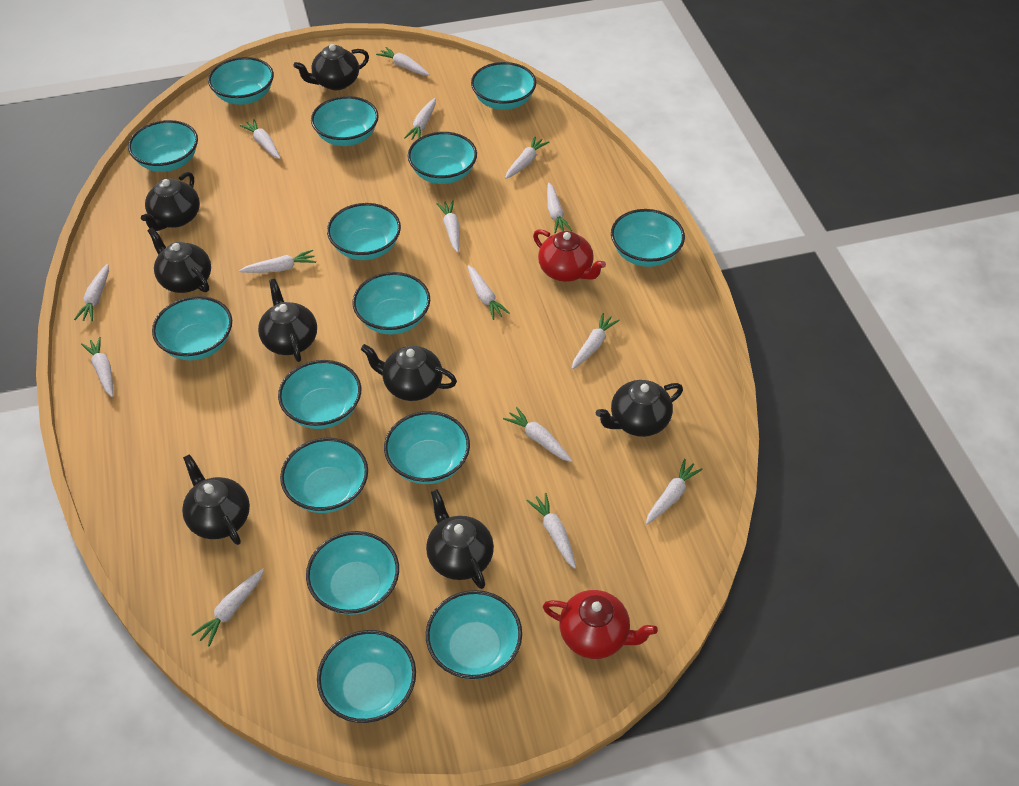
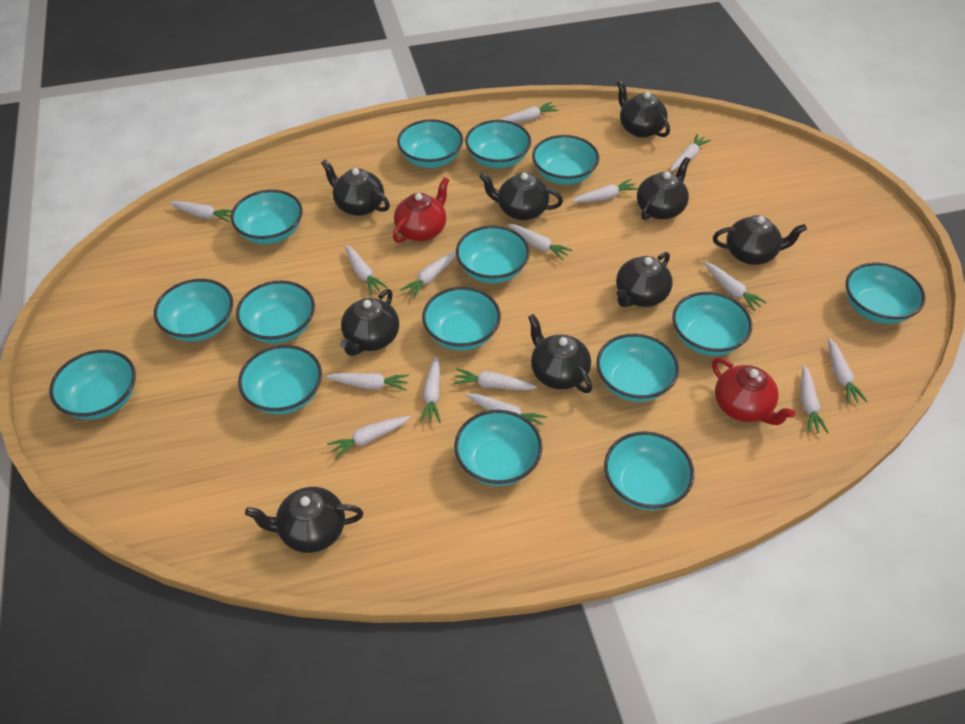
black teapot: 8 -> 9

